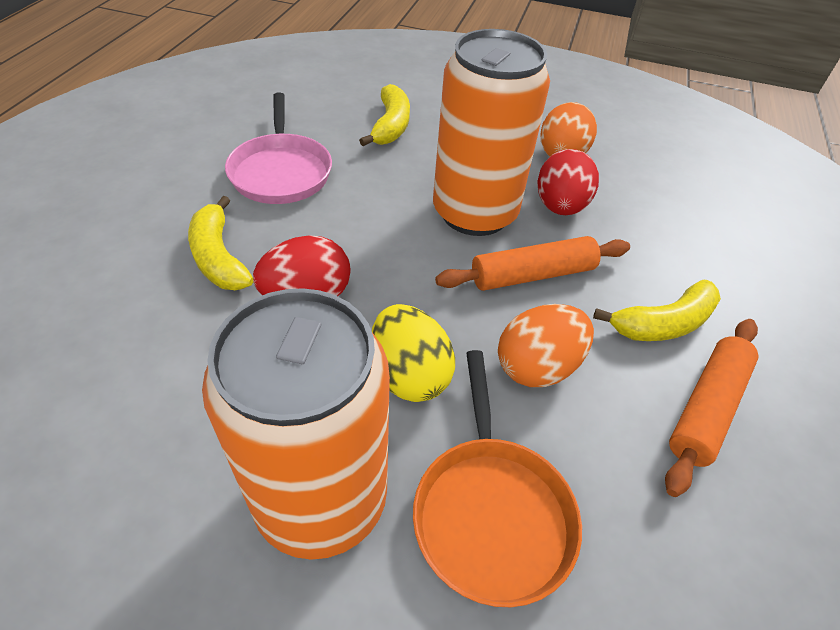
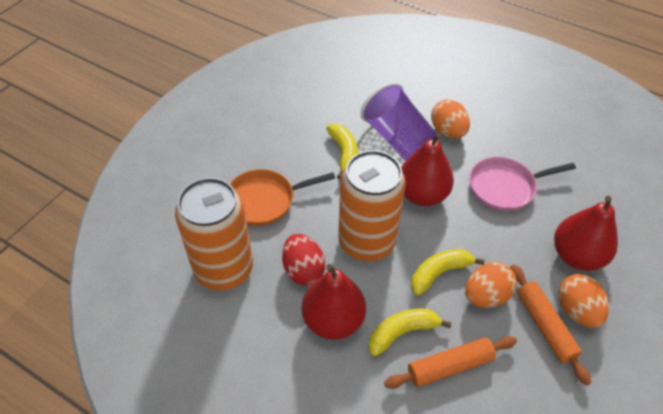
orange egg: 2 -> 3
purple cup: 0 -> 1
red egg: 2 -> 1
red pear: 0 -> 3
yellow egg: 1 -> 0

